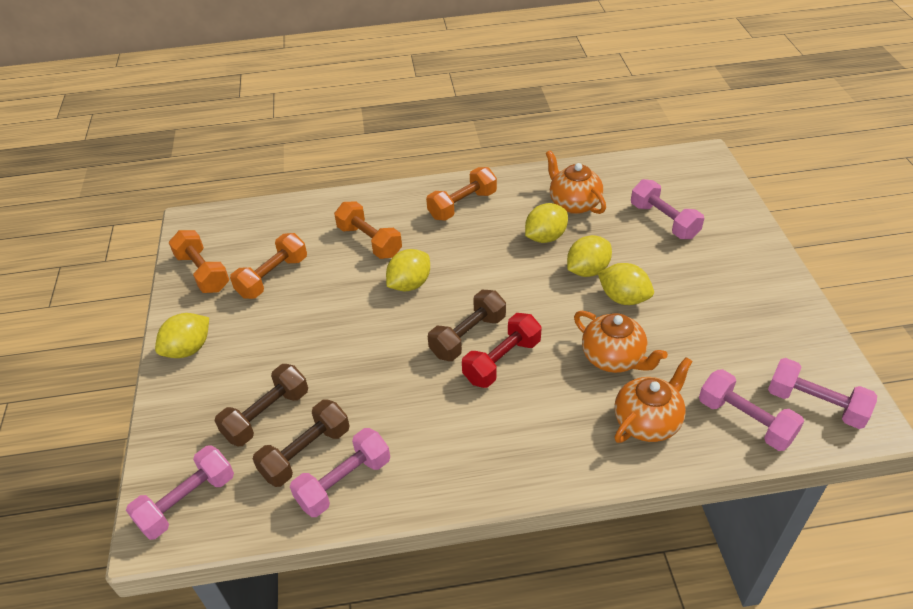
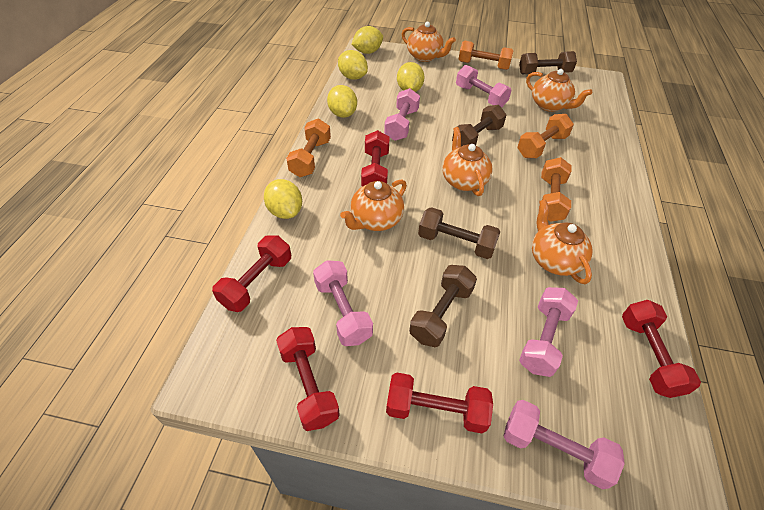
brown dumbbell: 3 -> 4
orange teapot: 3 -> 5
red dumbbell: 1 -> 5

